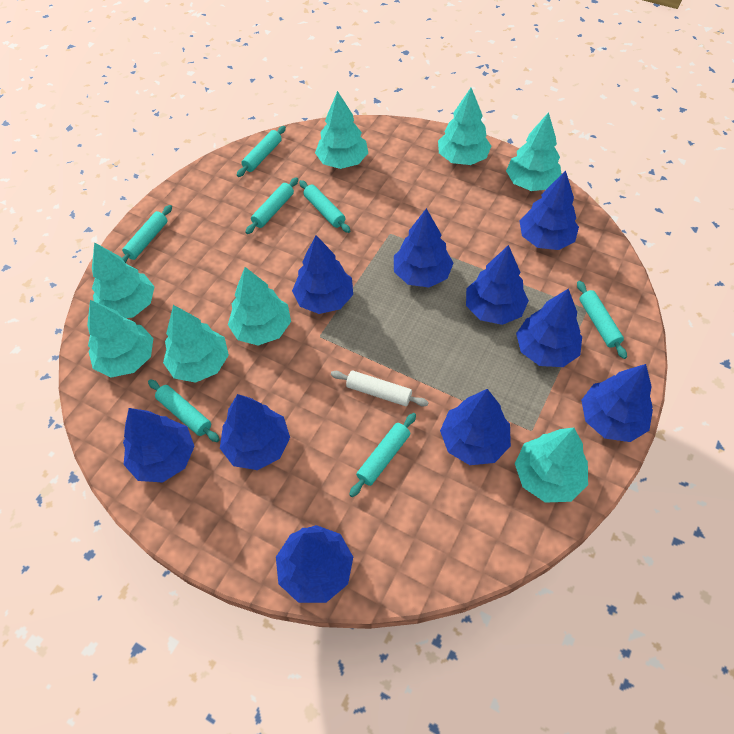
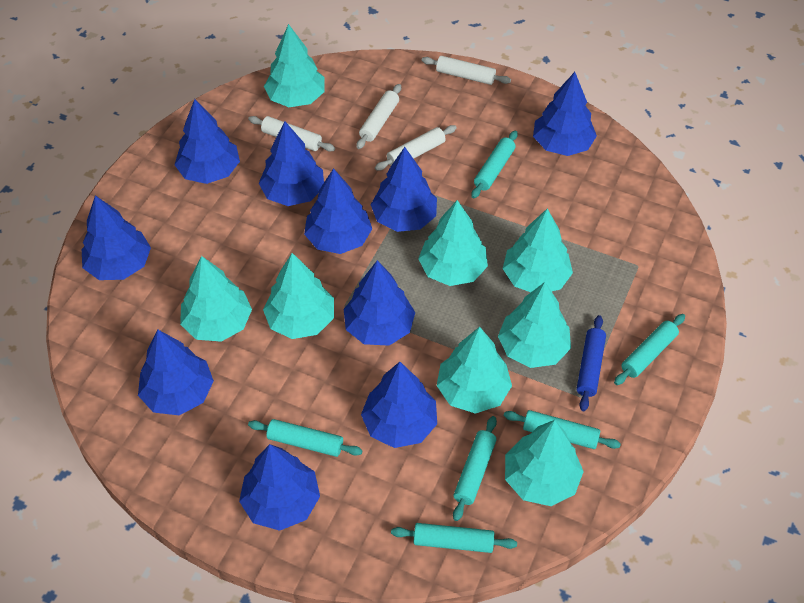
blue rolling pin: 0 -> 1
turquoise rolling pin: 7 -> 6
white rolling pin: 1 -> 4

